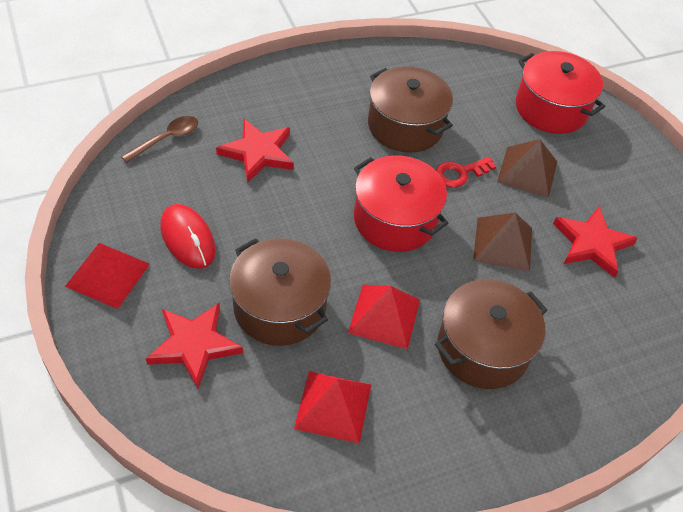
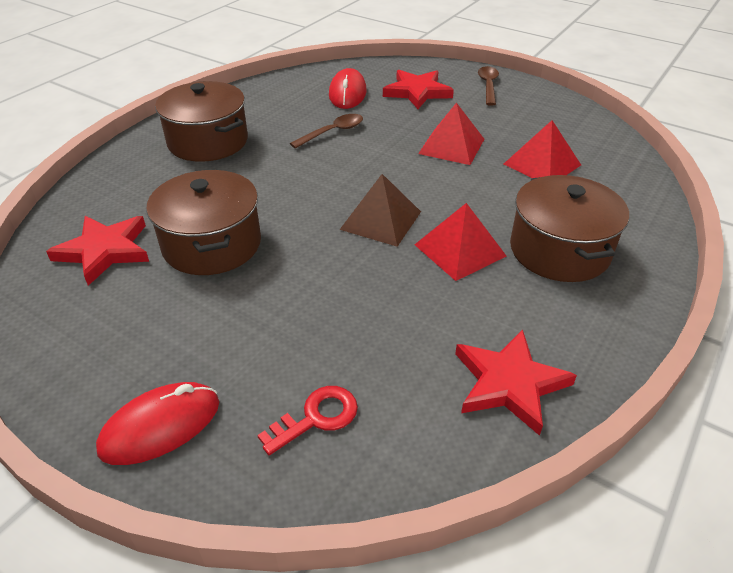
brown pyramid: 2 -> 1
brown spoon: 1 -> 2
red mouse: 1 -> 2
red pot: 2 -> 0

